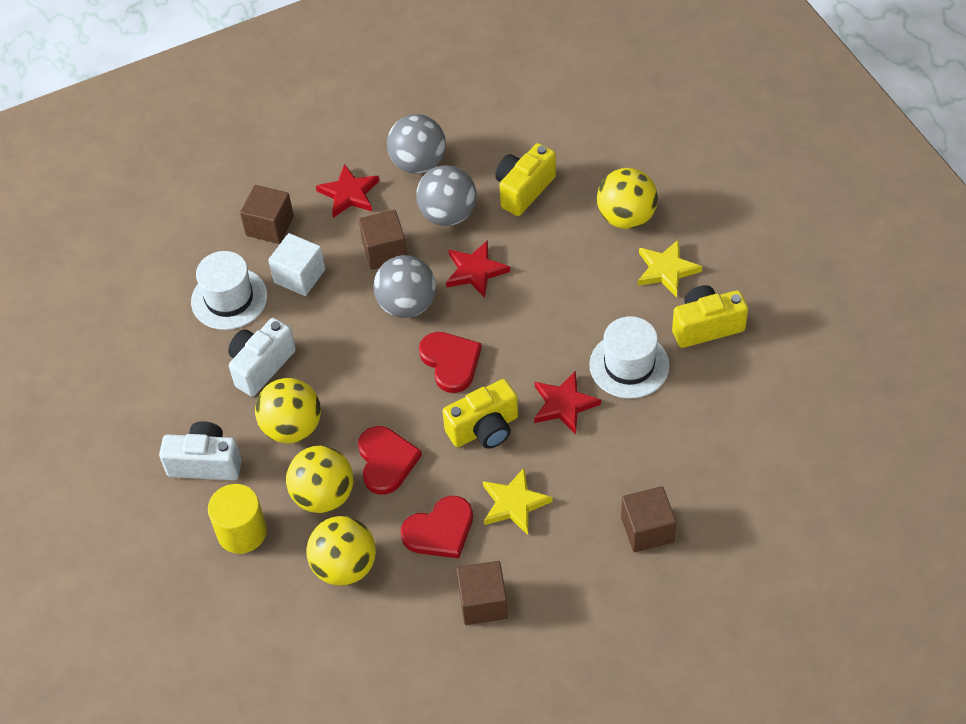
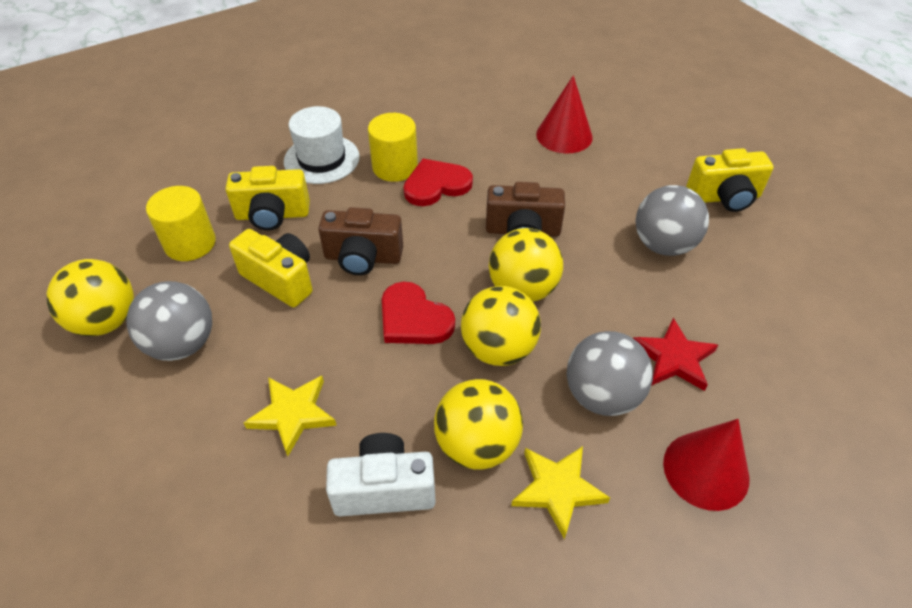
brown camera: 0 -> 2
brown cube: 4 -> 0
red cone: 0 -> 2
red heart: 3 -> 2
red star: 3 -> 1
white camera: 2 -> 1
white cube: 1 -> 0
white hat: 2 -> 1
yellow cylinder: 1 -> 2

